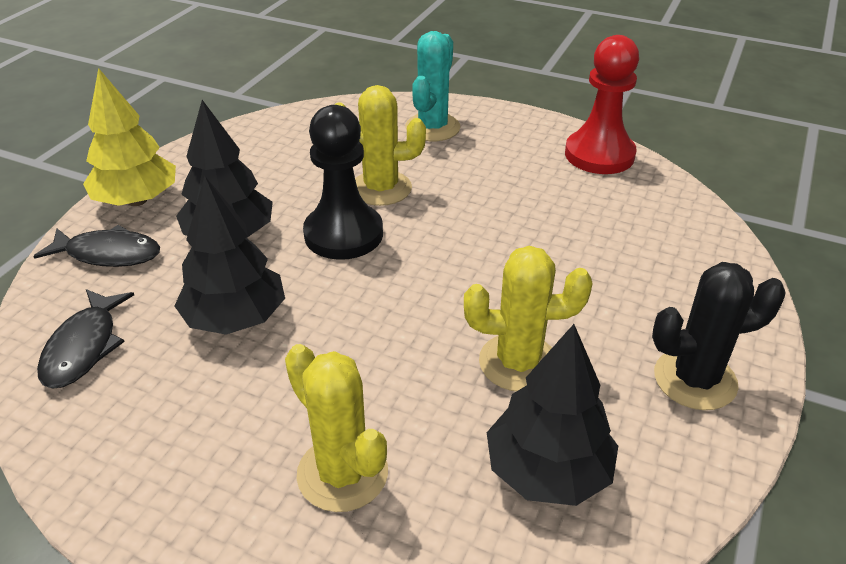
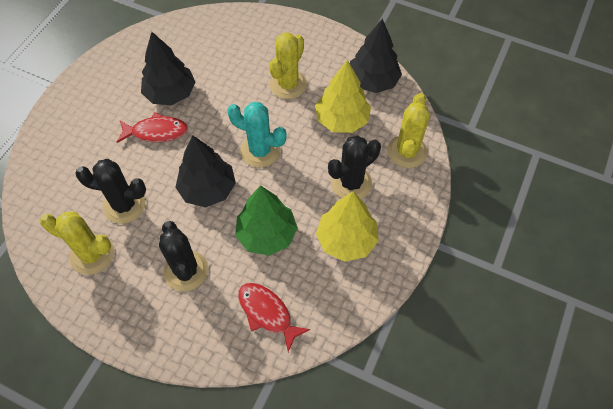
black cactus: 1 -> 3
black fish: 2 -> 0
black pawn: 1 -> 0
green tree: 0 -> 1
red fish: 0 -> 2
red pawn: 1 -> 0
yellow tree: 1 -> 2

